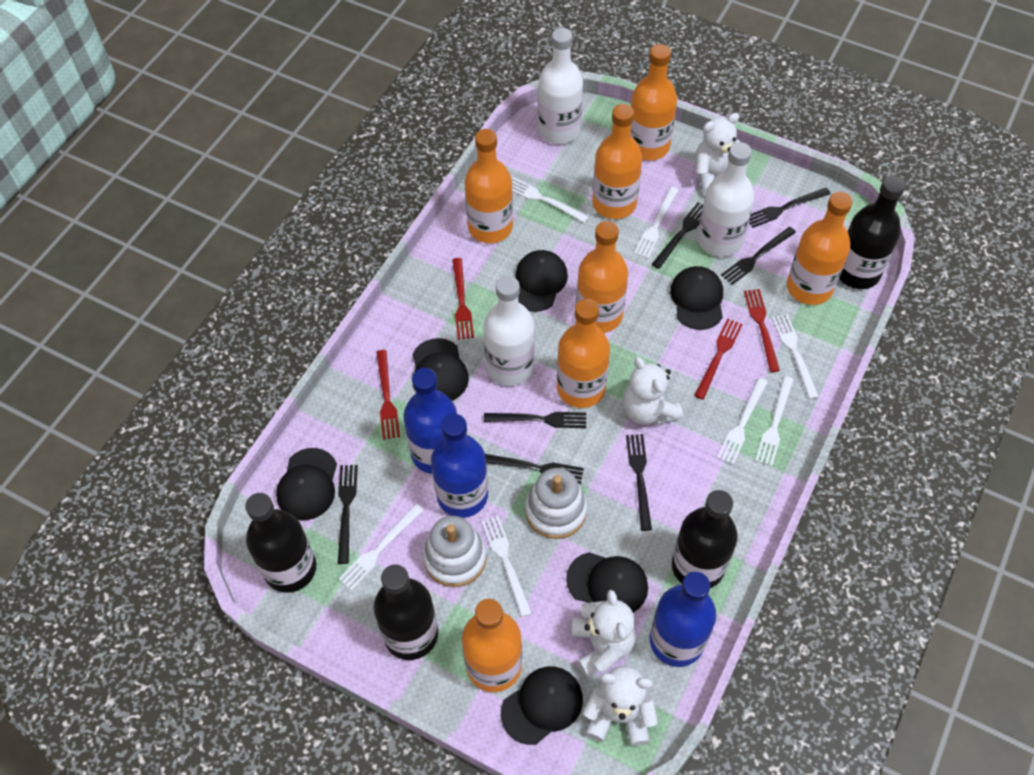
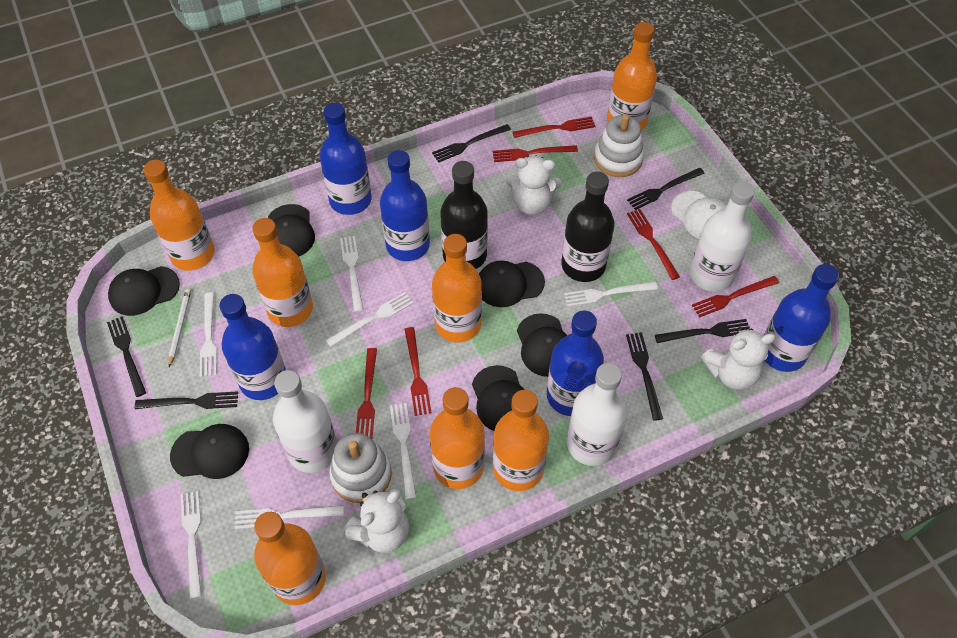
black bottle: 4 -> 2
black fork: 7 -> 6
blue bottle: 3 -> 5
red fork: 4 -> 6
white cap: 0 -> 1
white pencil: 0 -> 1
white teddy bear: 4 -> 3

